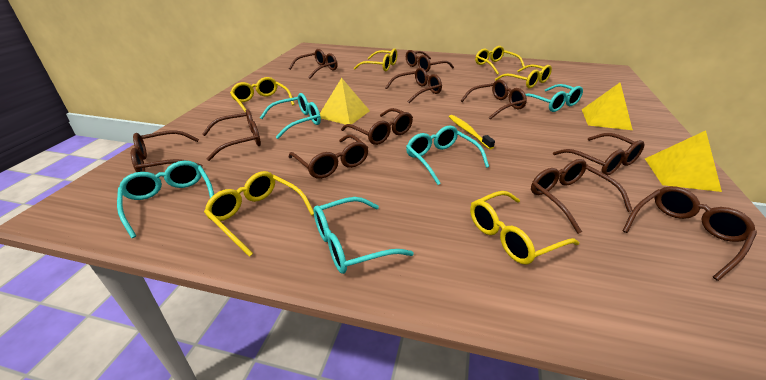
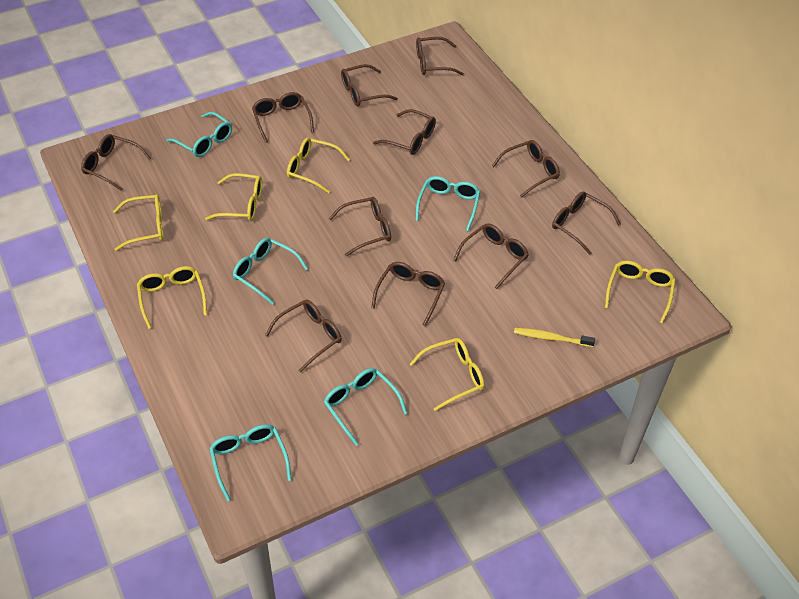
yellow pyramid: 3 -> 0

